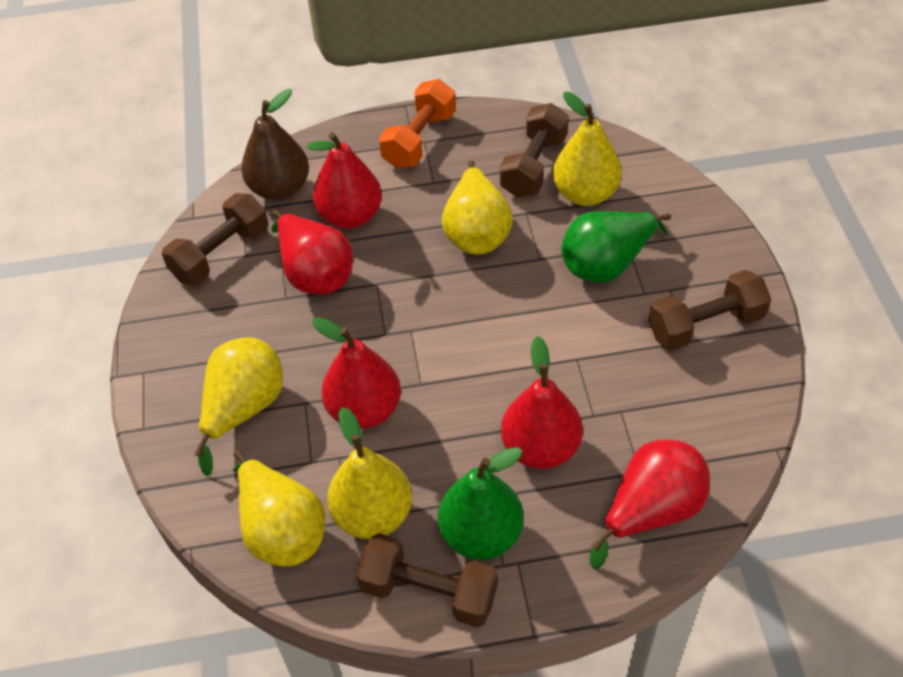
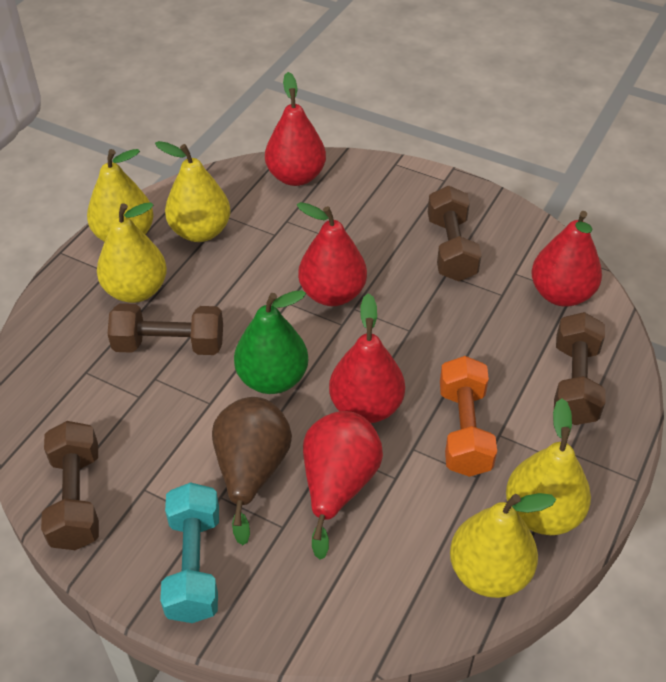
green pear: 2 -> 1
turquoise dumbbell: 0 -> 1

